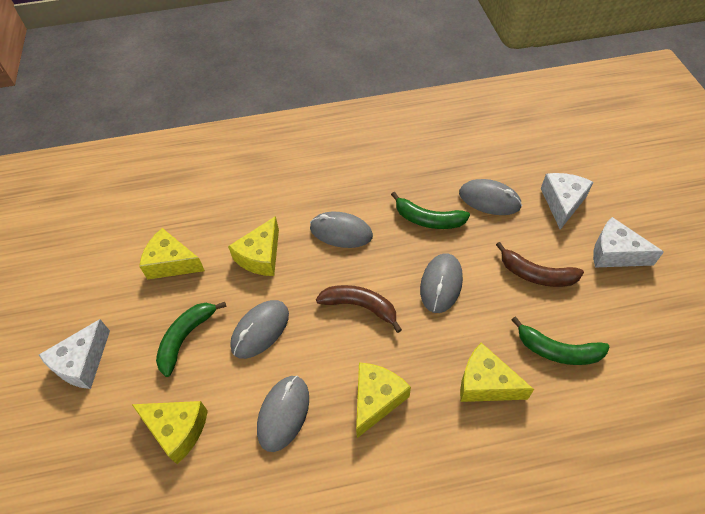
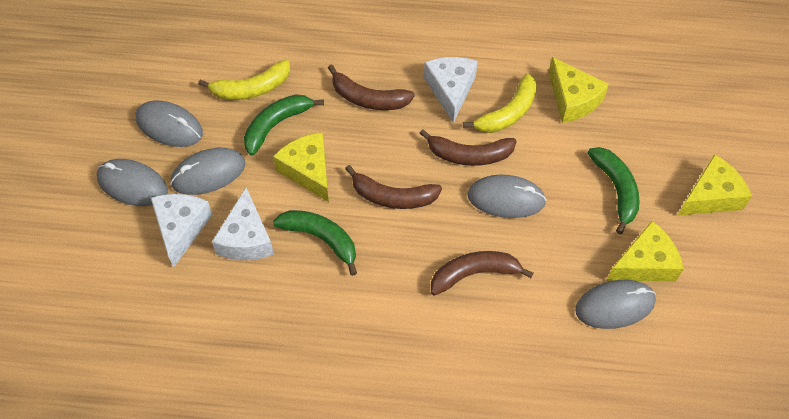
brown banana: 2 -> 4
yellow banana: 0 -> 2
yellow cheese: 5 -> 4

